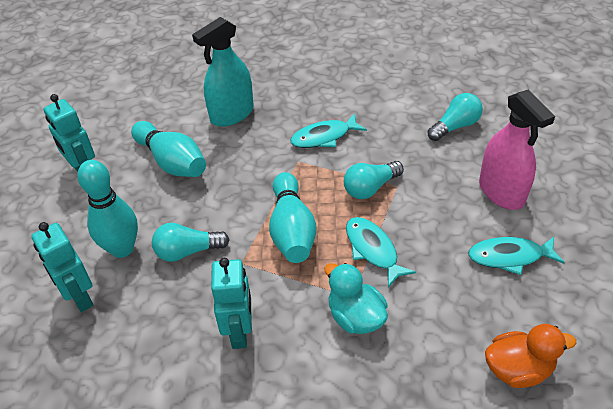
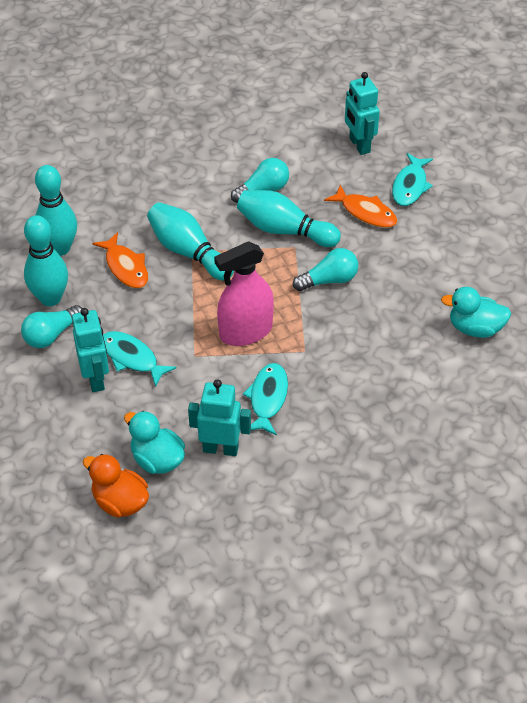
orange fish: 0 -> 2
turquoise bowling pin: 3 -> 4
turquoise duck: 1 -> 2
turquoise spray bottle: 1 -> 0

